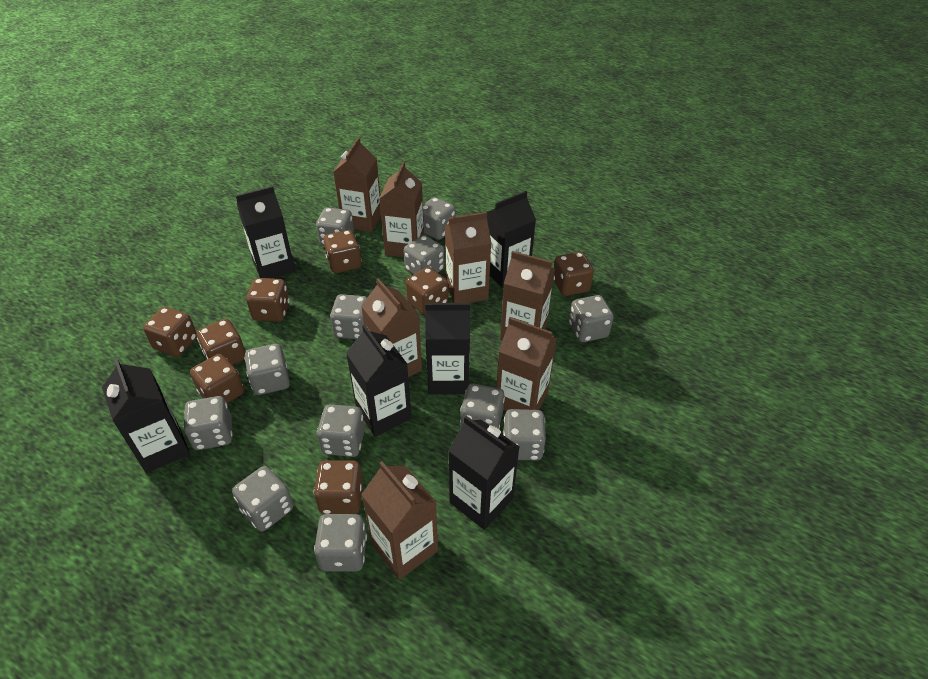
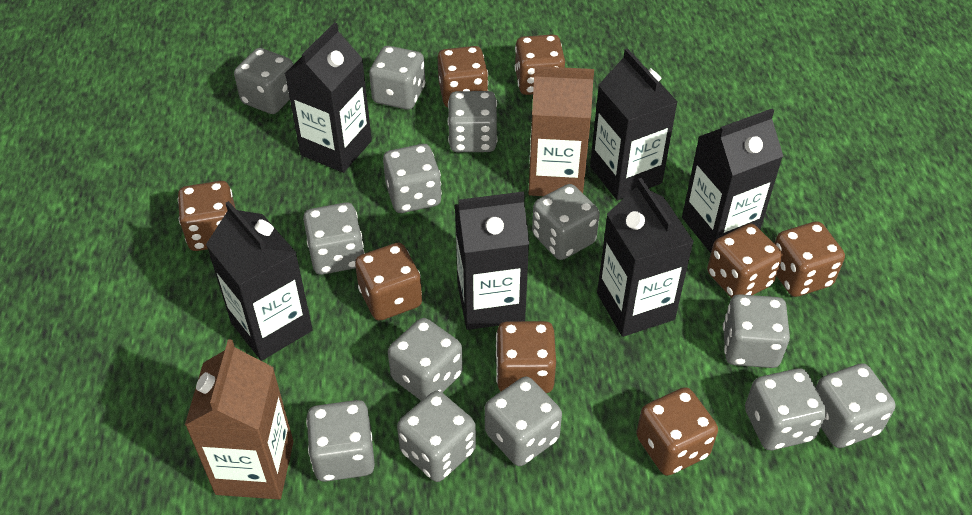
brown carton: 7 -> 2
grey dice: 12 -> 13

